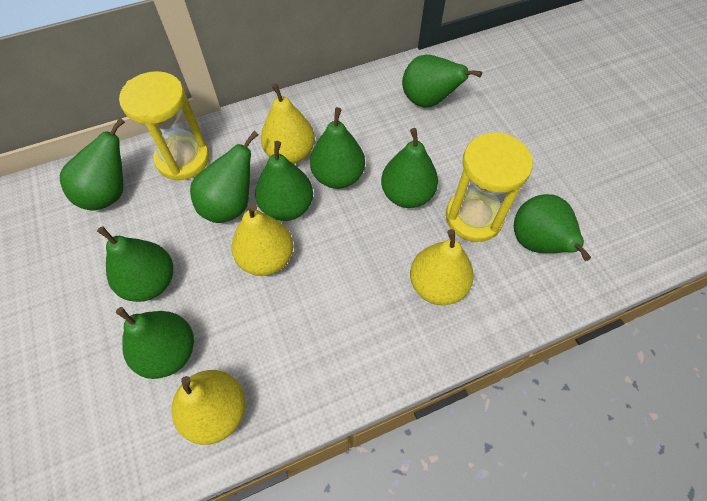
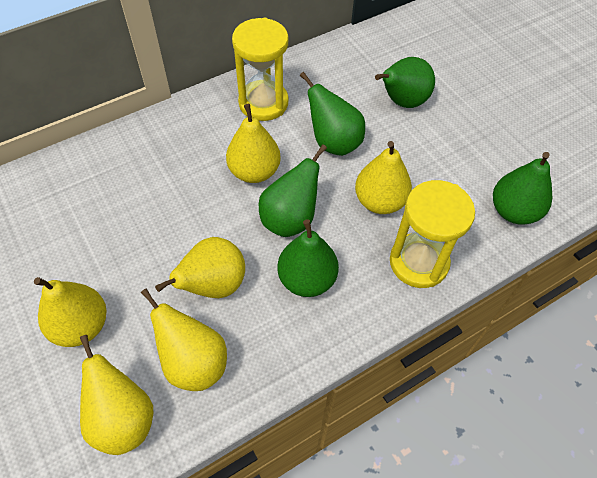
green pear: 9 -> 5
yellow pear: 4 -> 6

